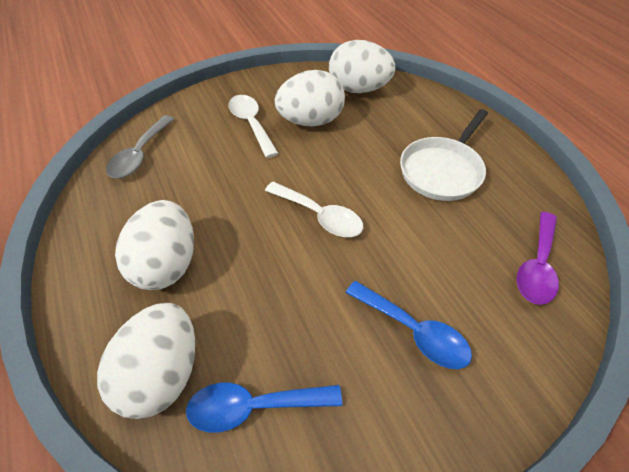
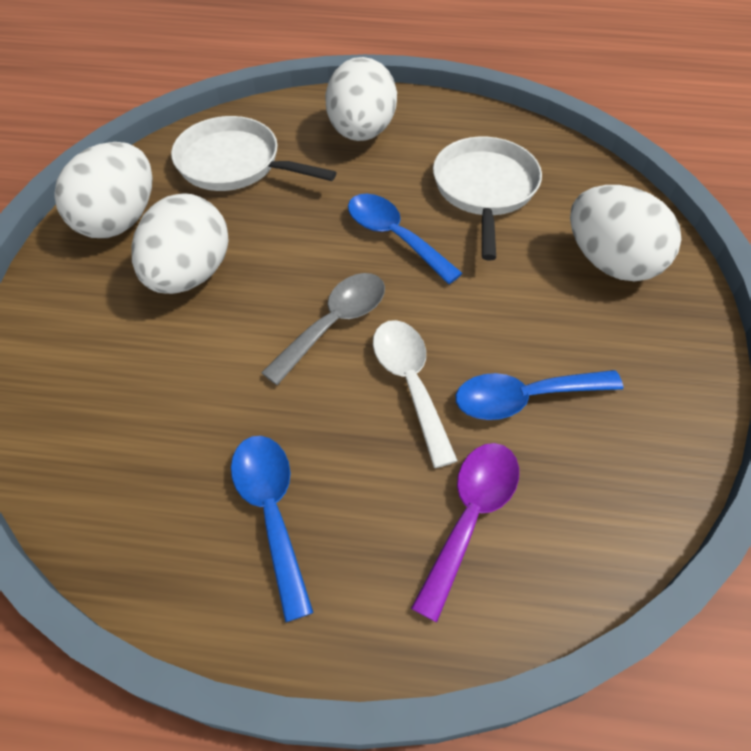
blue spoon: 2 -> 3
white pan: 1 -> 2
white spoon: 2 -> 1

